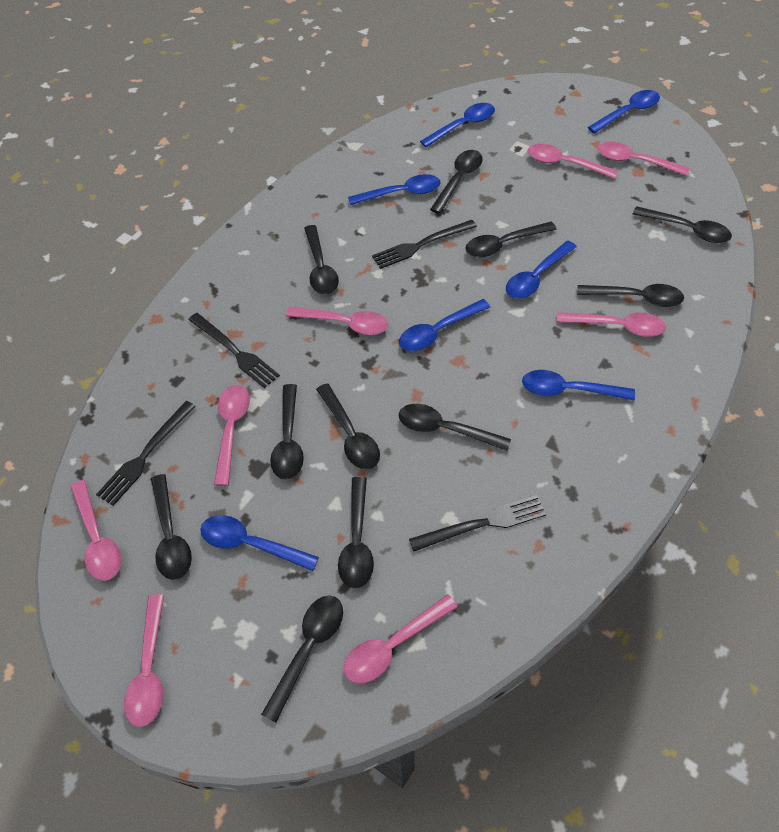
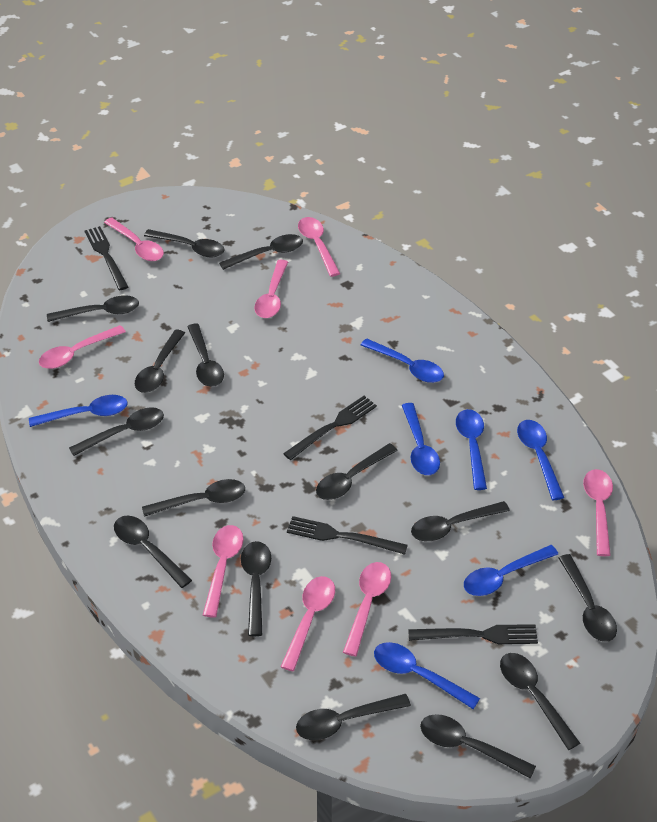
black spoon: 11 -> 15

